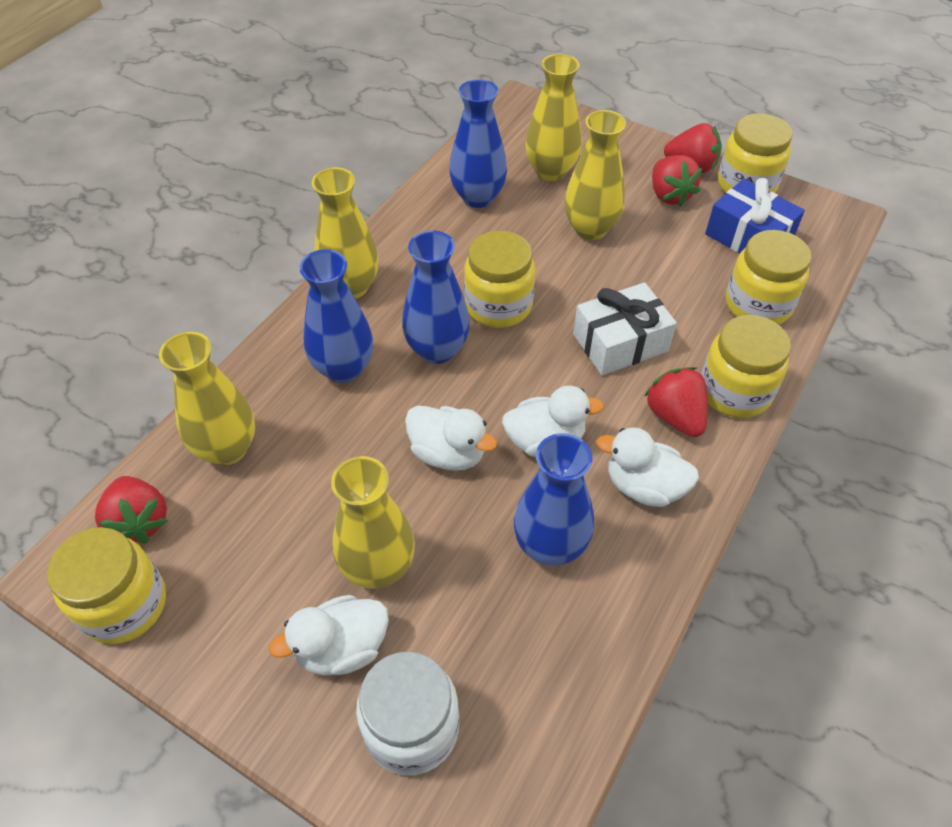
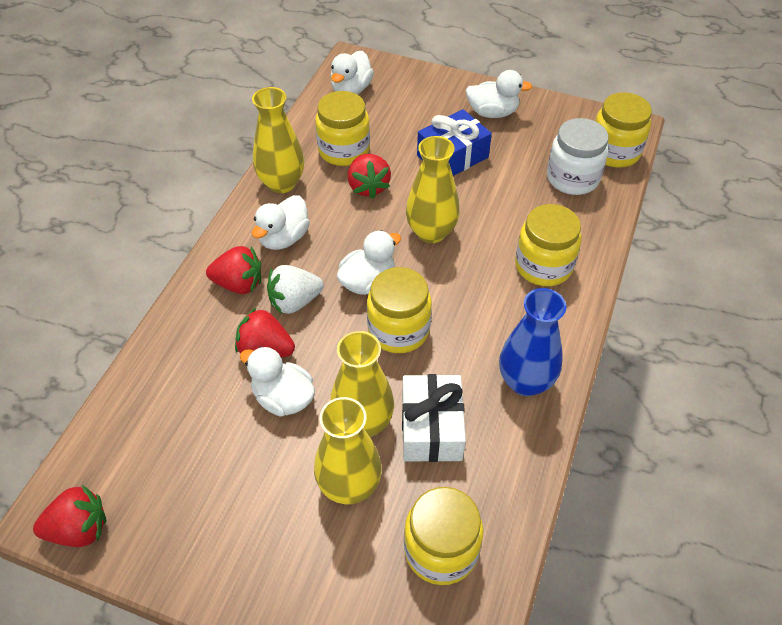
blue vase: 4 -> 1
white duck: 4 -> 5
white strawberry: 0 -> 1
yellow vase: 5 -> 4

